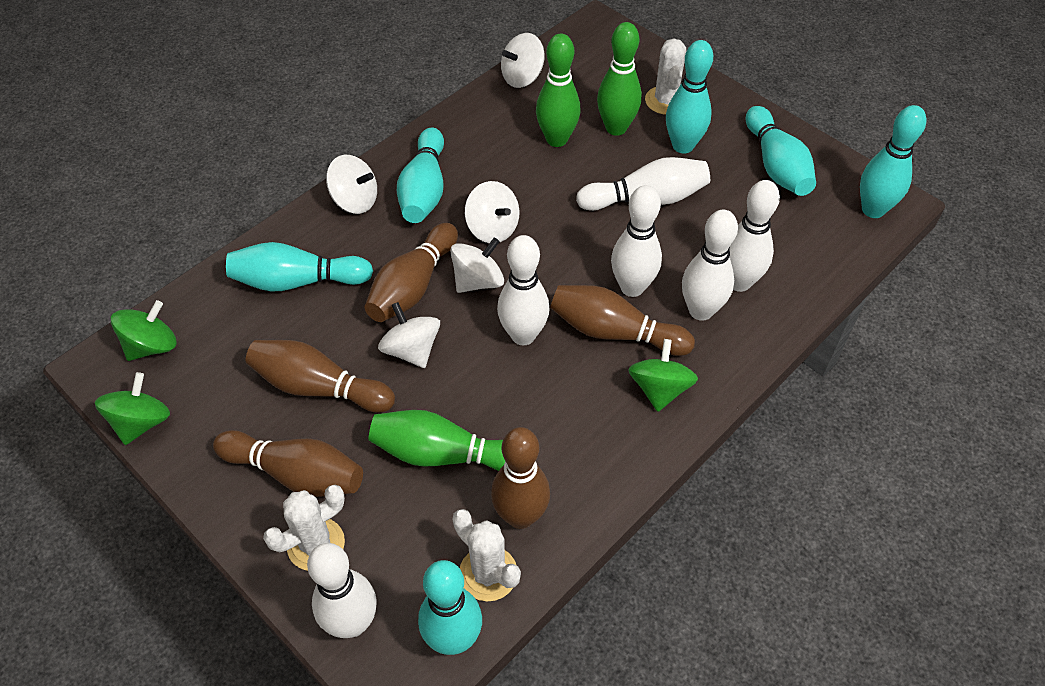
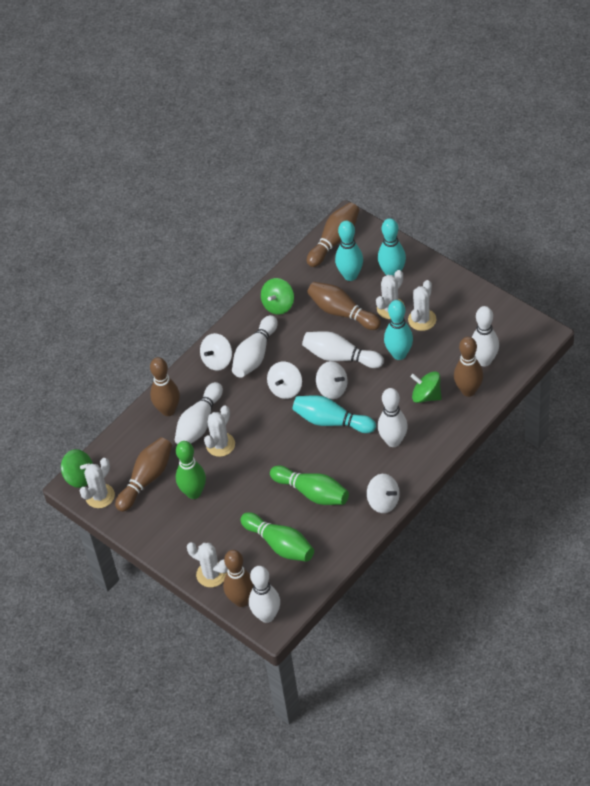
brown bowling pin: 5 -> 6
turquoise bowling pin: 6 -> 4
white cactus: 3 -> 5
white spinning top: 5 -> 4

